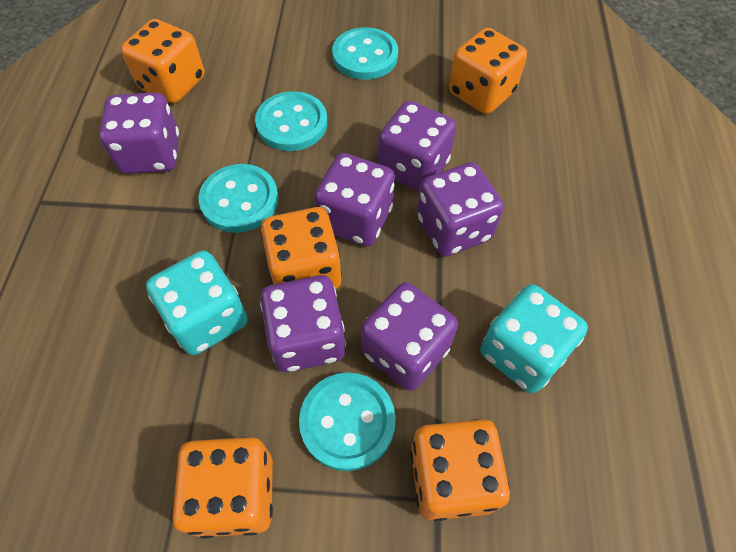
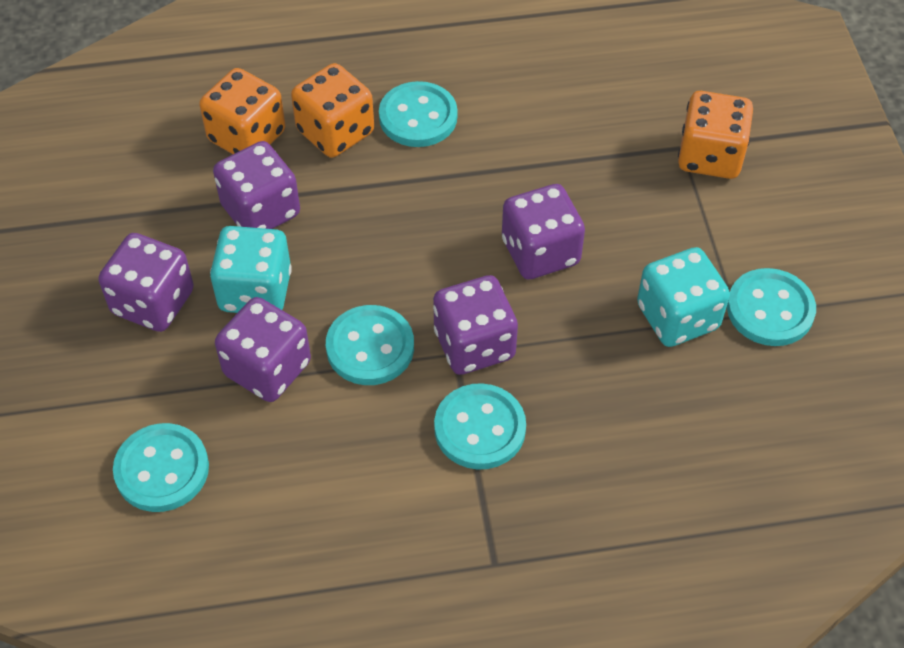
orange dice: 5 -> 3
purple dice: 6 -> 5
turquoise button: 4 -> 5

